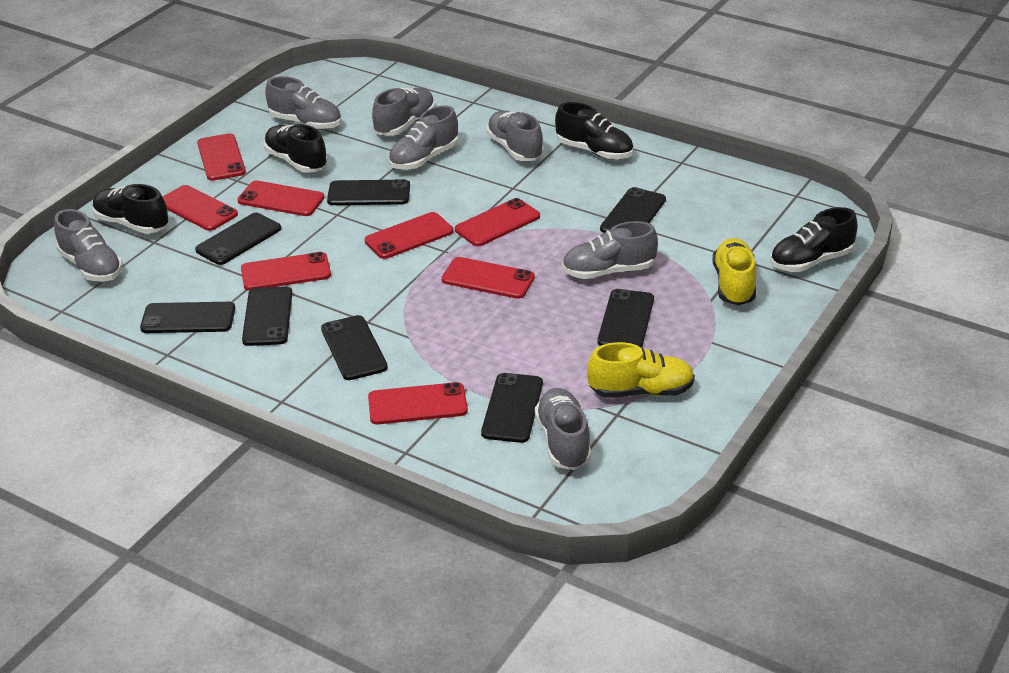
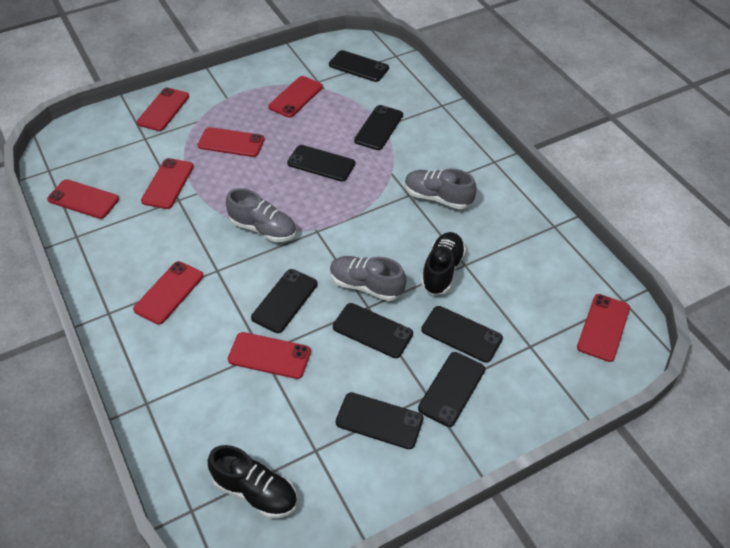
black shoe: 4 -> 2
grey shoe: 7 -> 3
yellow shoe: 2 -> 0

